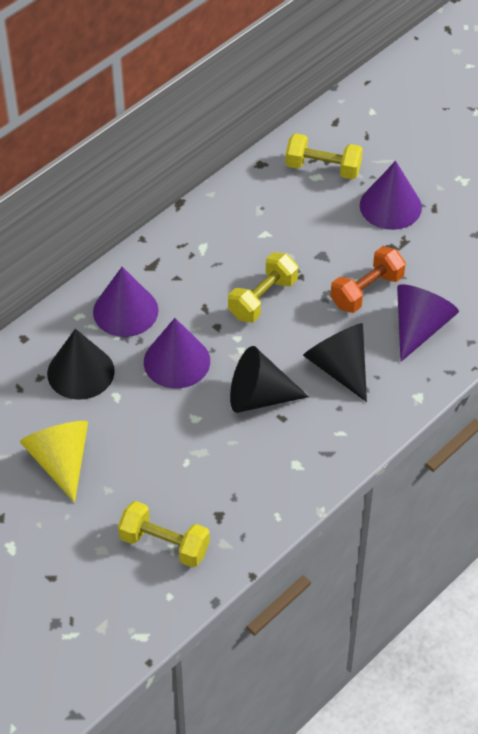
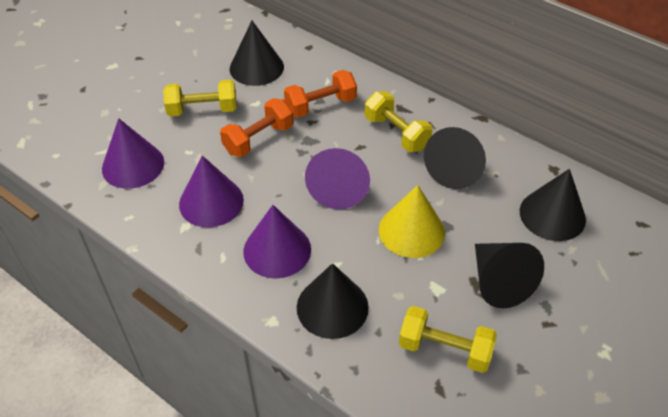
black cone: 3 -> 5
orange dumbbell: 1 -> 2

